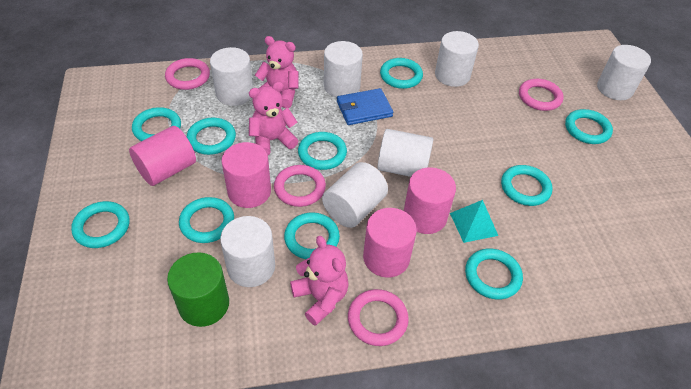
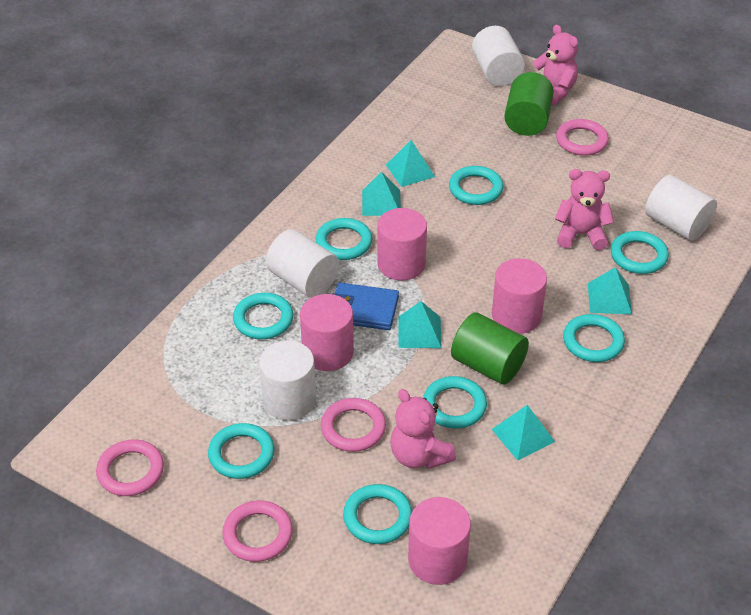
green cylinder: 1 -> 2
turquoise pyramid: 1 -> 5
turquoise ring: 10 -> 8
white cylinder: 7 -> 4

